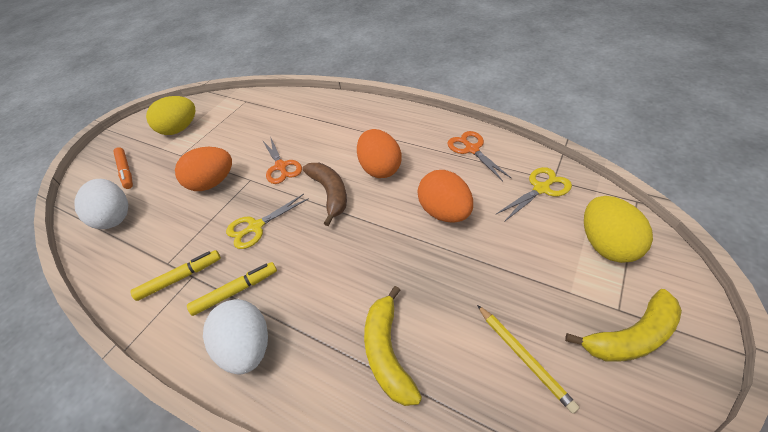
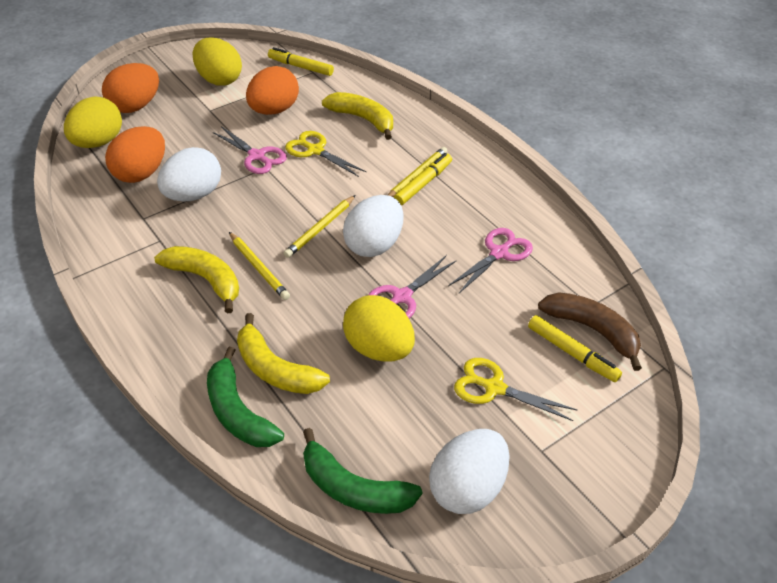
green banana: 0 -> 2
orange marker: 1 -> 0
orange scissors: 2 -> 0
pink scissors: 0 -> 3
white egg: 2 -> 3
yellow banana: 2 -> 3
yellow egg: 2 -> 3
yellow marker: 2 -> 3
yellow pencil: 1 -> 3

